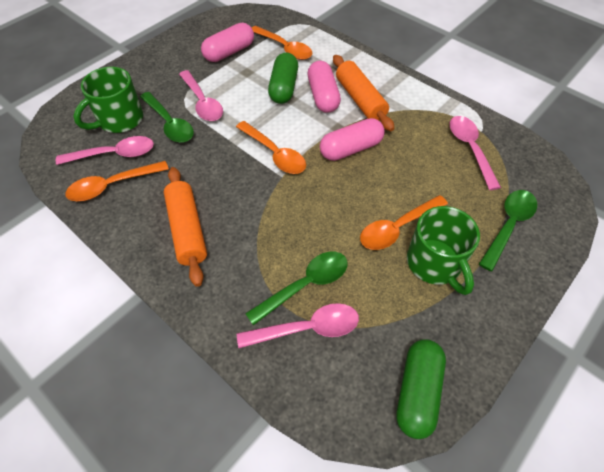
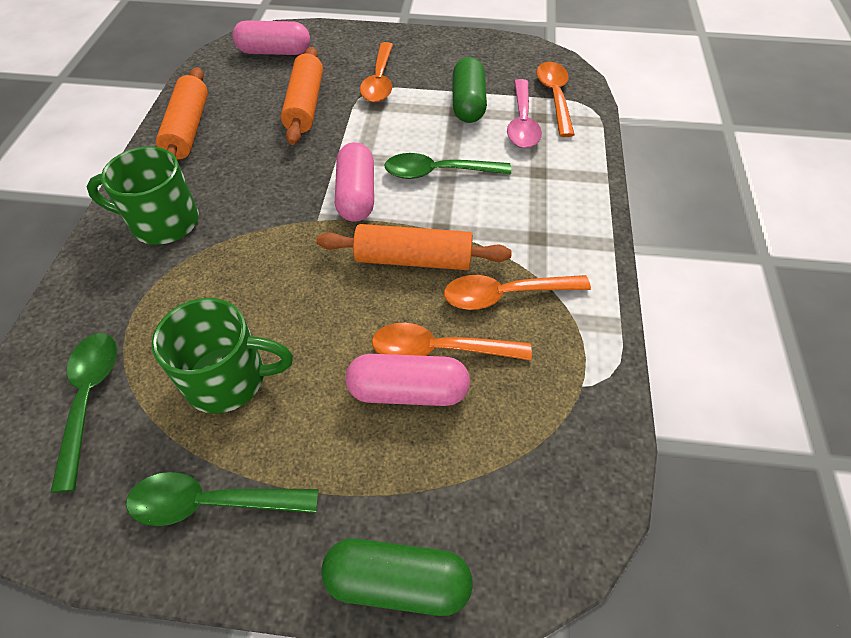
orange rolling pin: 2 -> 3
pink spoon: 4 -> 1

